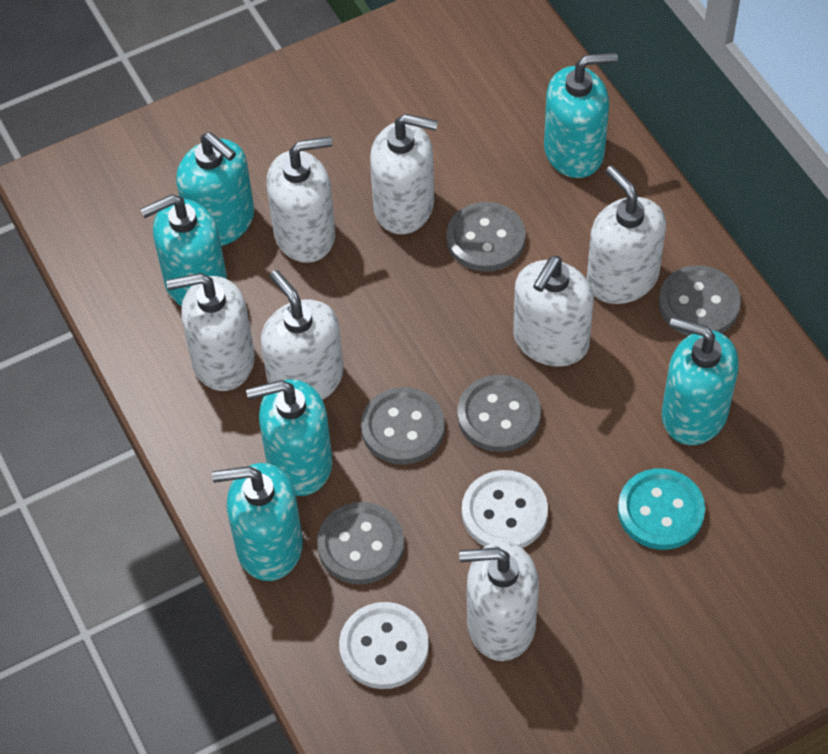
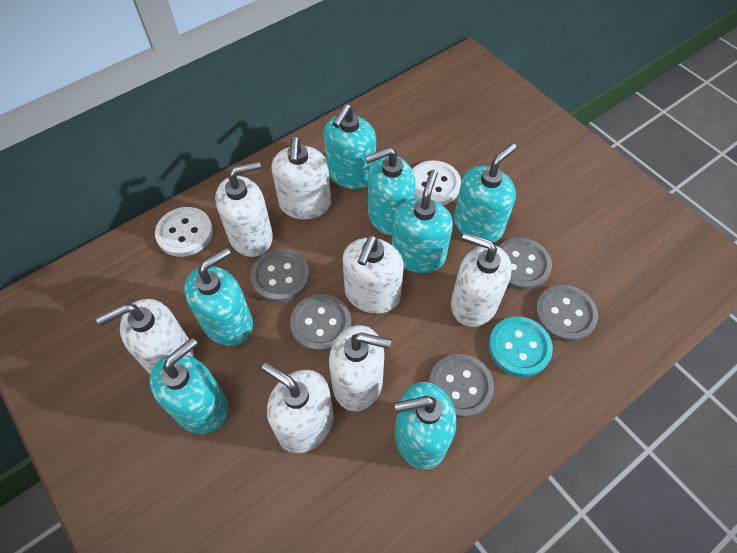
turquoise soap dispenser: 6 -> 7

